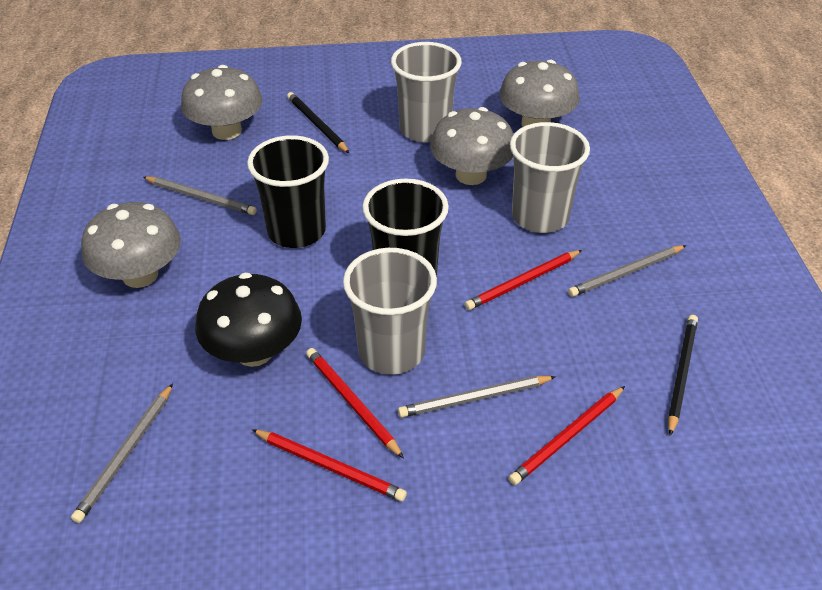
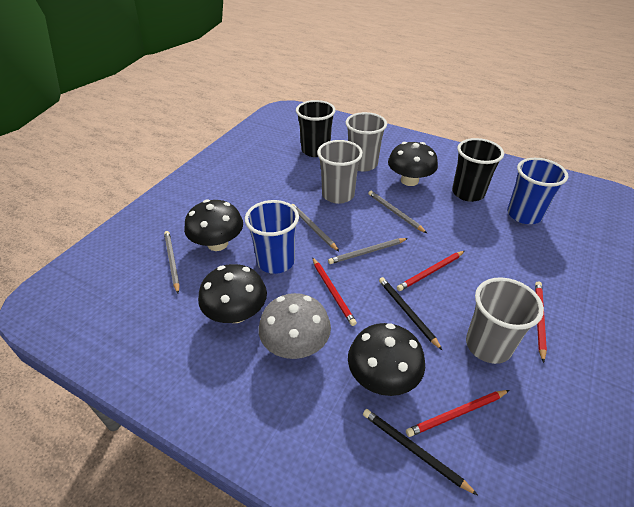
black mushroom: 1 -> 4
blue cup: 0 -> 2
grey mushroom: 4 -> 1

